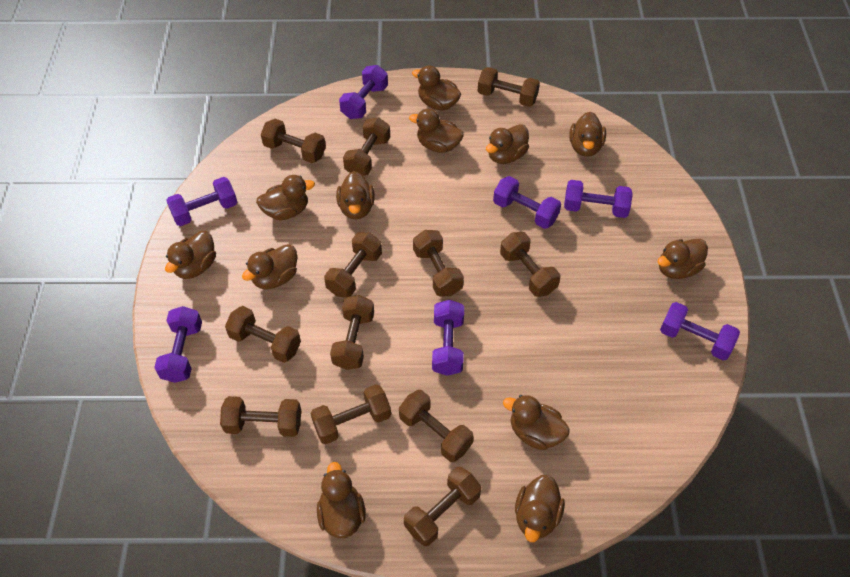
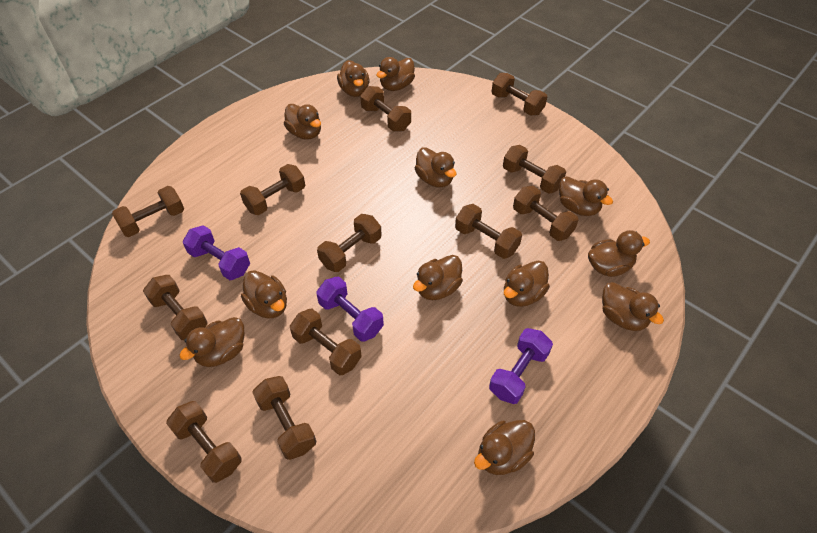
purple dumbbell: 7 -> 3

